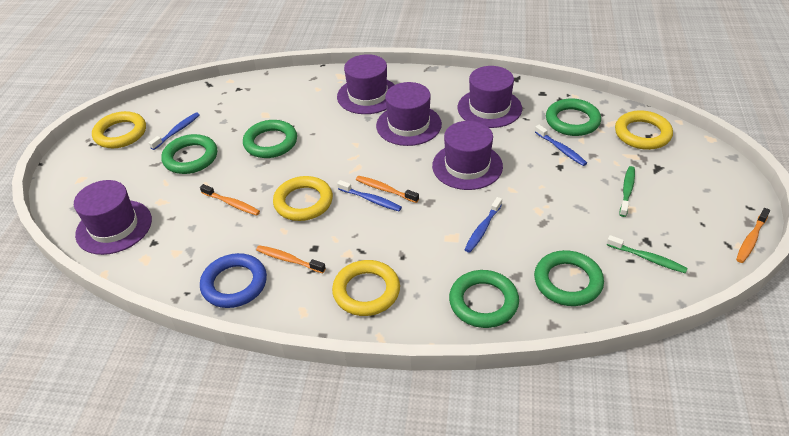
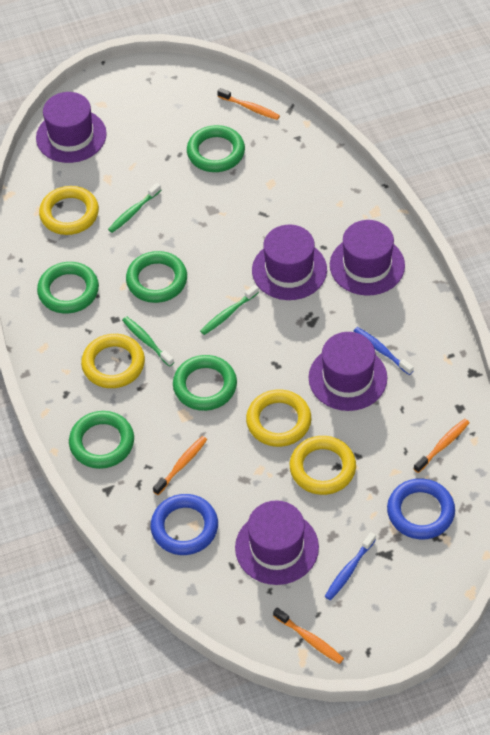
blue ring: 1 -> 2
blue toothbrush: 4 -> 2
green toothbrush: 2 -> 3

